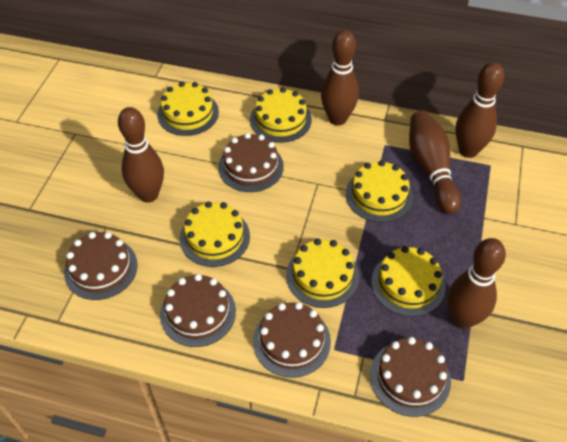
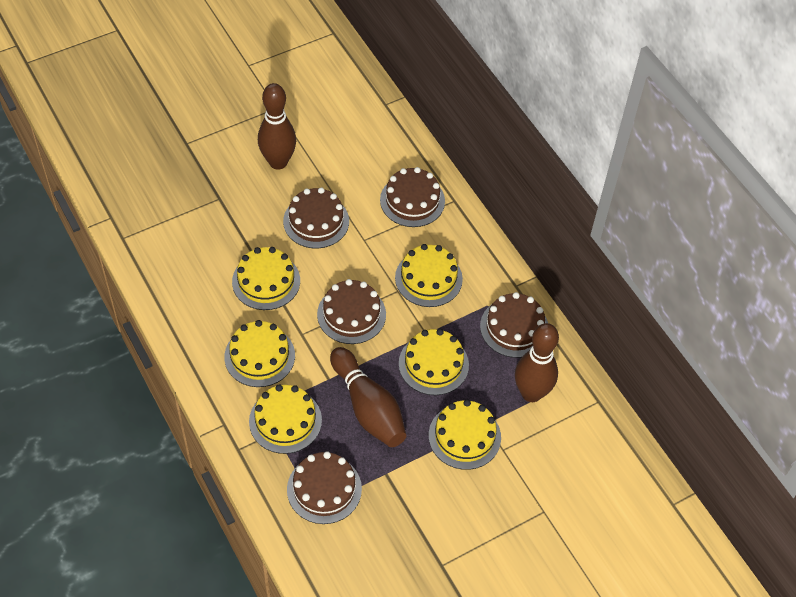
brown bowling pin: 5 -> 3

